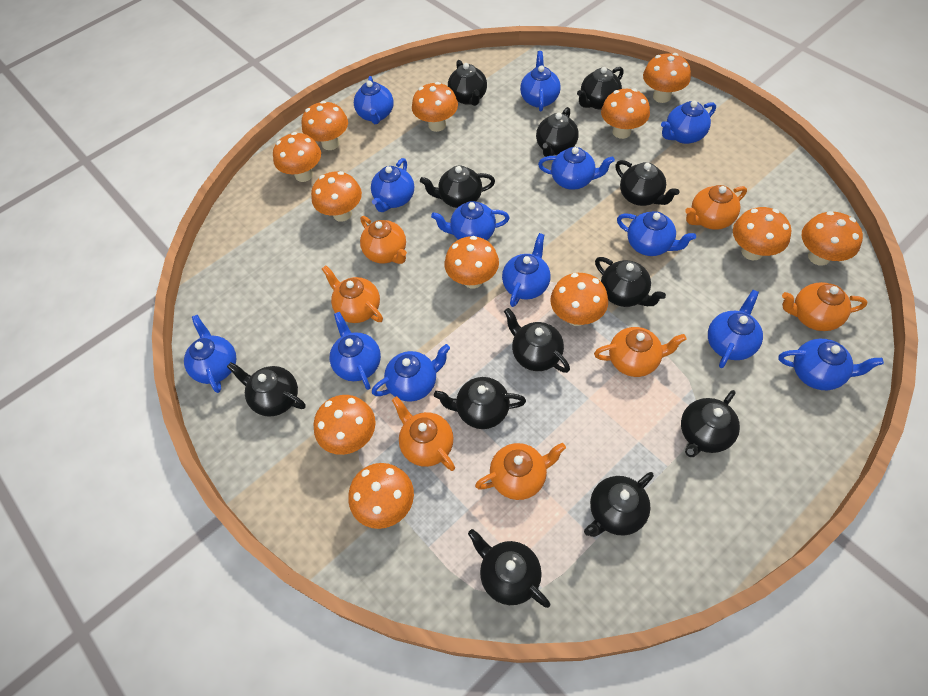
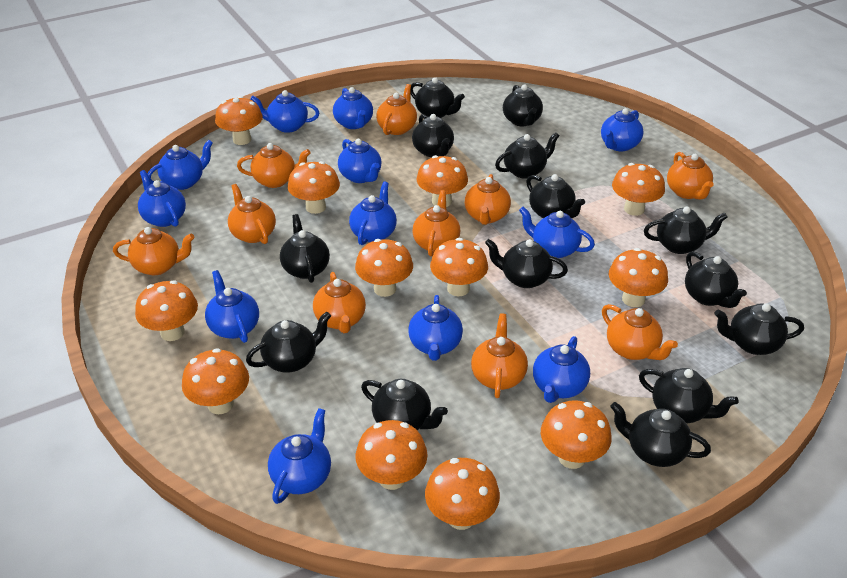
black teapot: 12 -> 14
blue teapot: 13 -> 12
orange teapot: 7 -> 10

